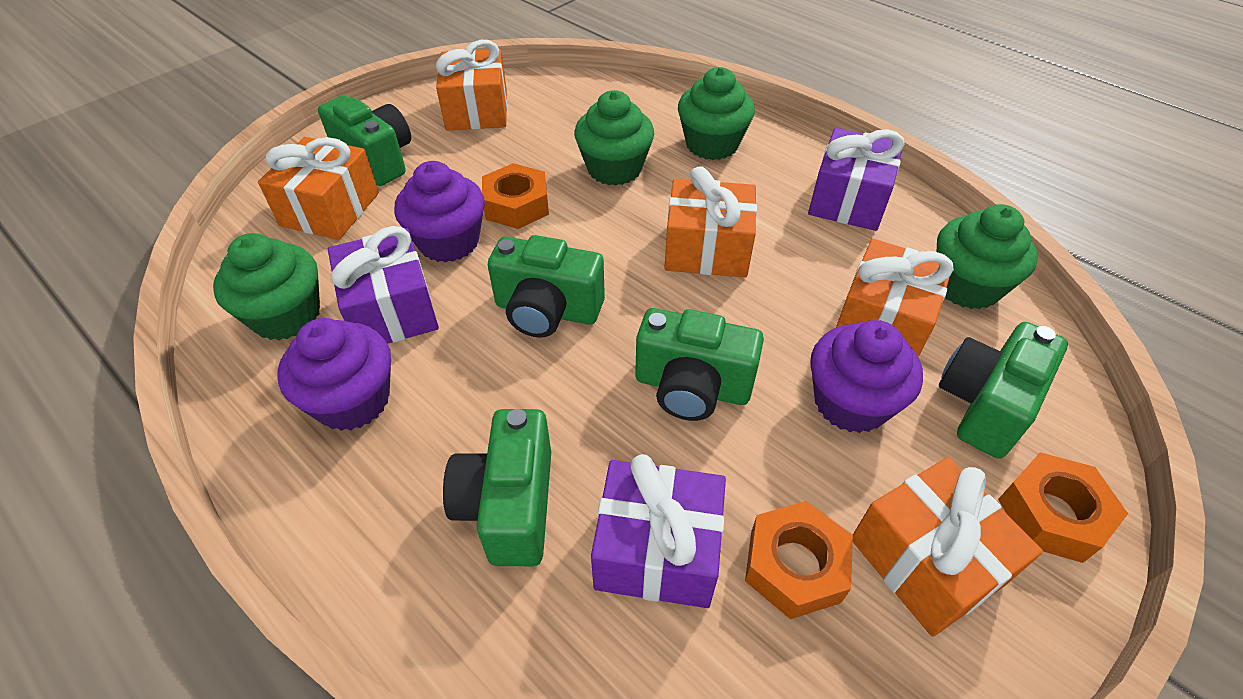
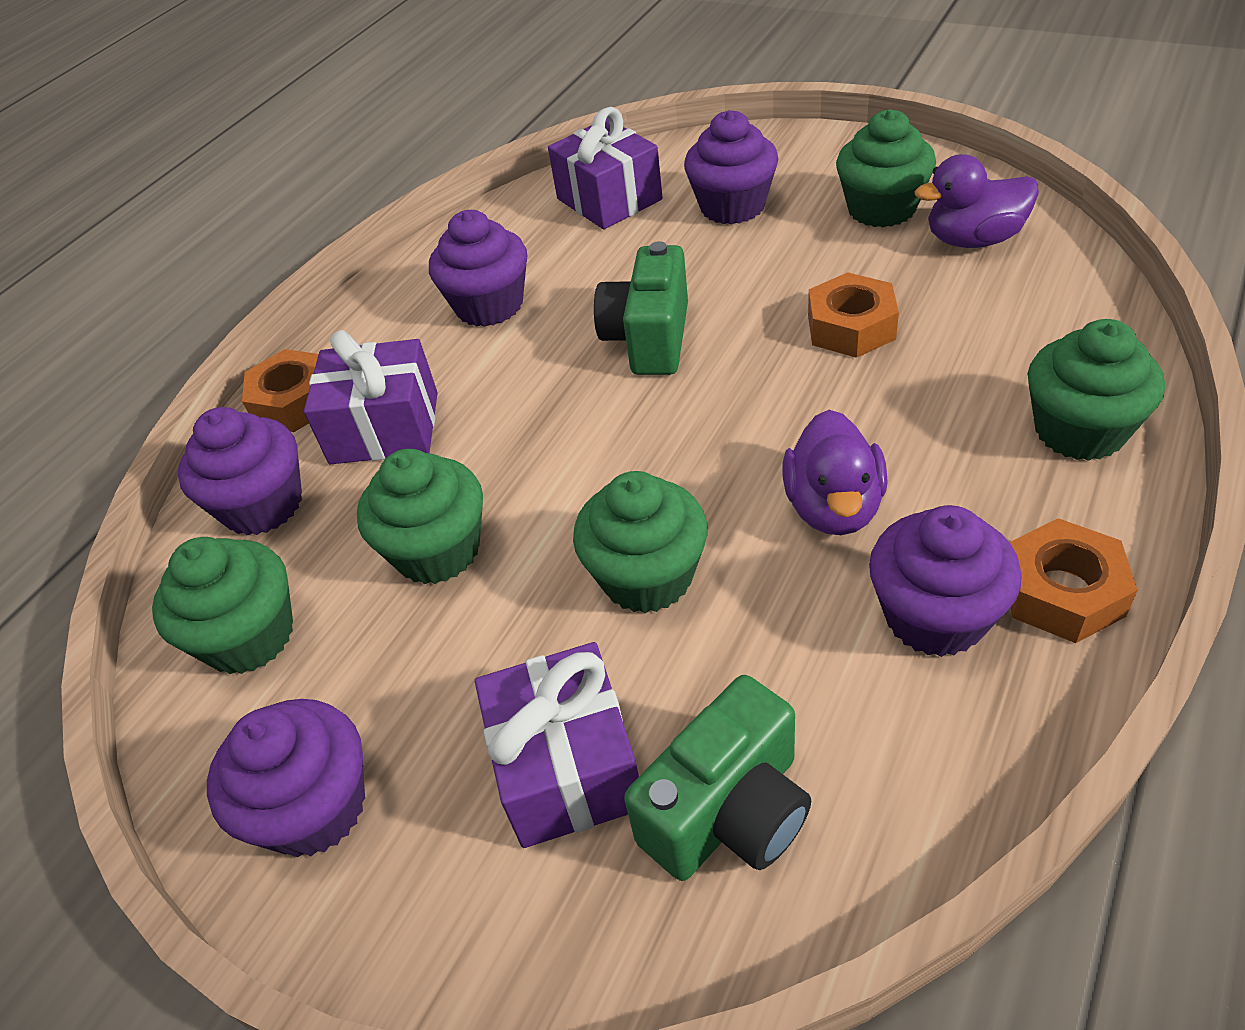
green camera: 5 -> 2
green cupcake: 4 -> 5
orange gift: 5 -> 0
purple cupcake: 3 -> 5
purple duck: 0 -> 2

